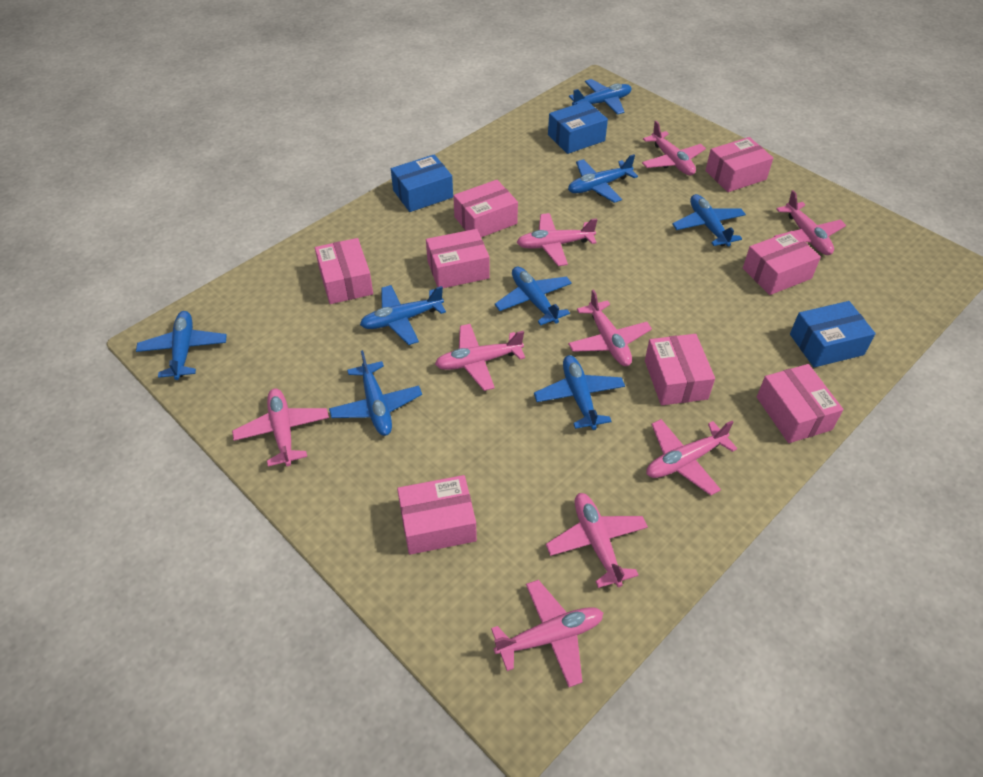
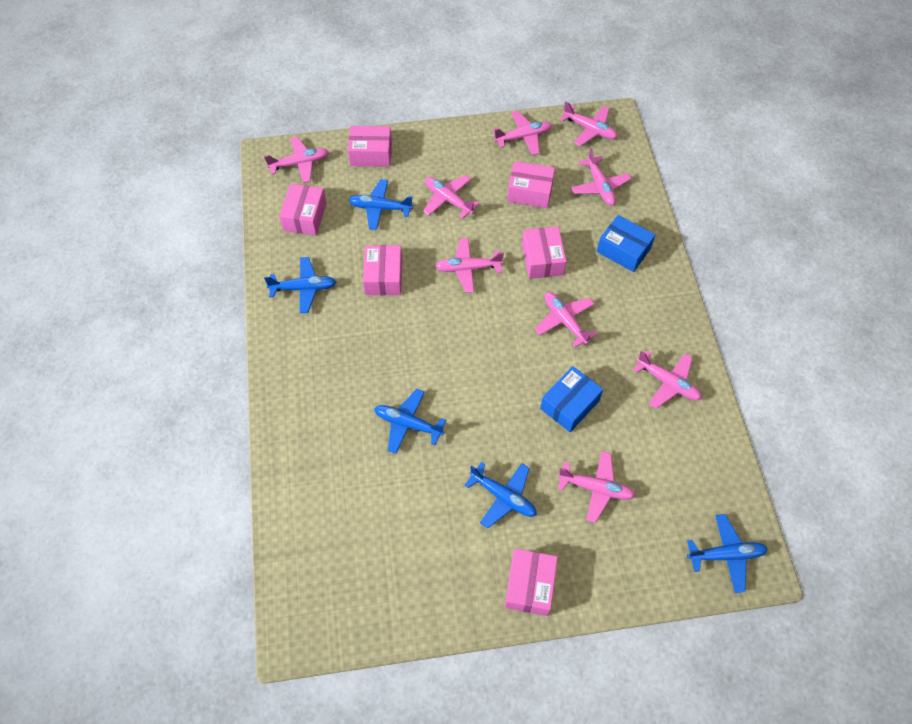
blue box: 3 -> 2
blue plane: 8 -> 5
pink box: 8 -> 6

